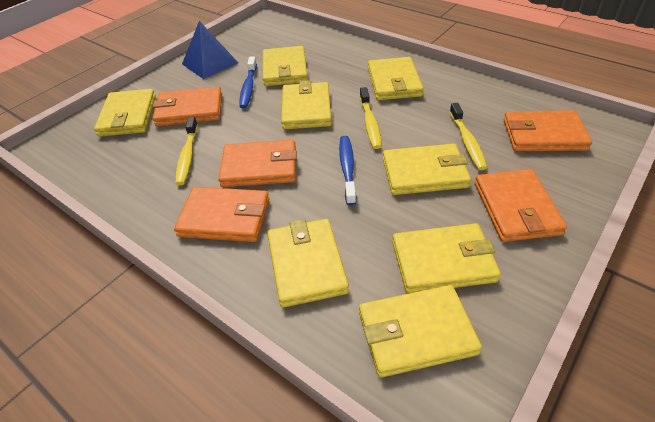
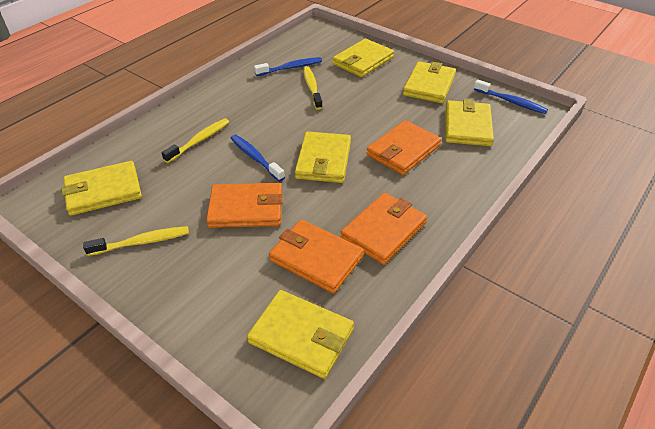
blue pyramid: 1 -> 0
blue toothbrush: 2 -> 3
orange wallet: 5 -> 4
yellow wallet: 8 -> 6

